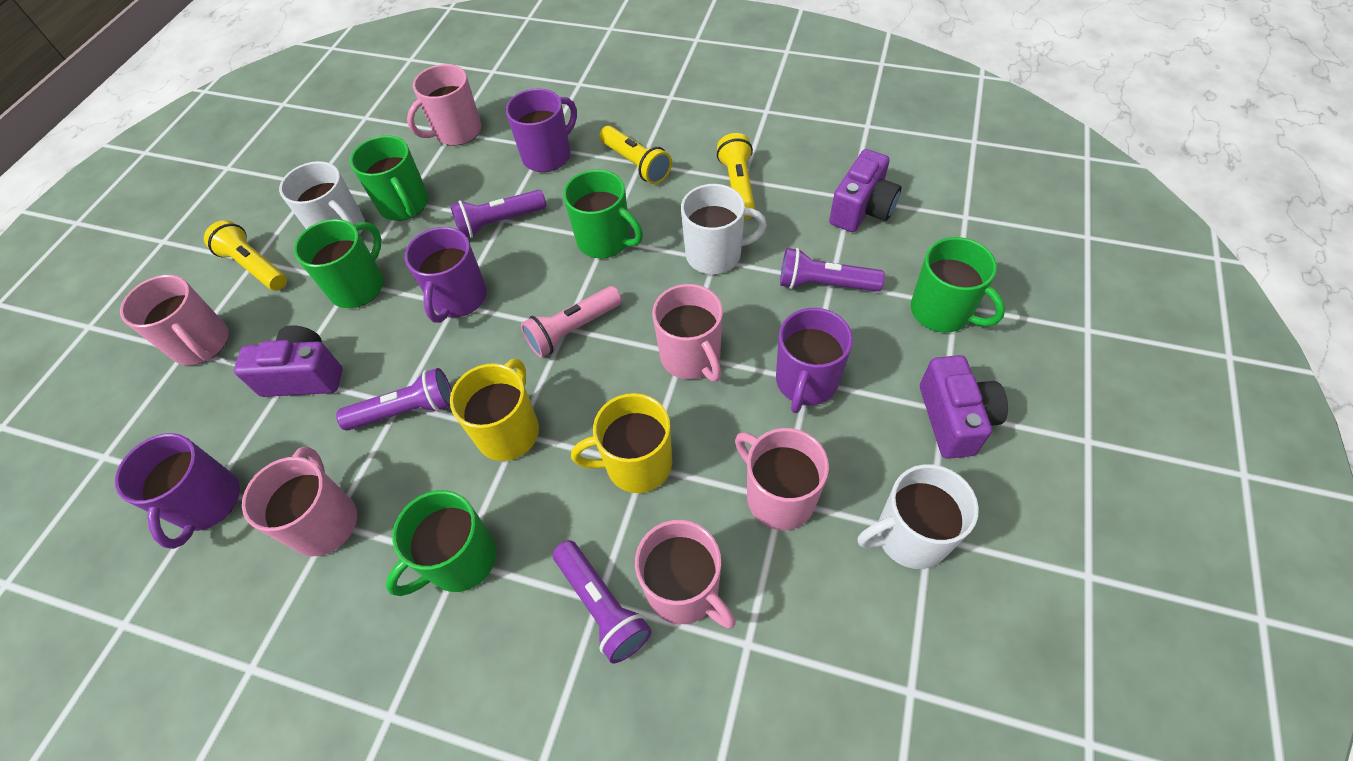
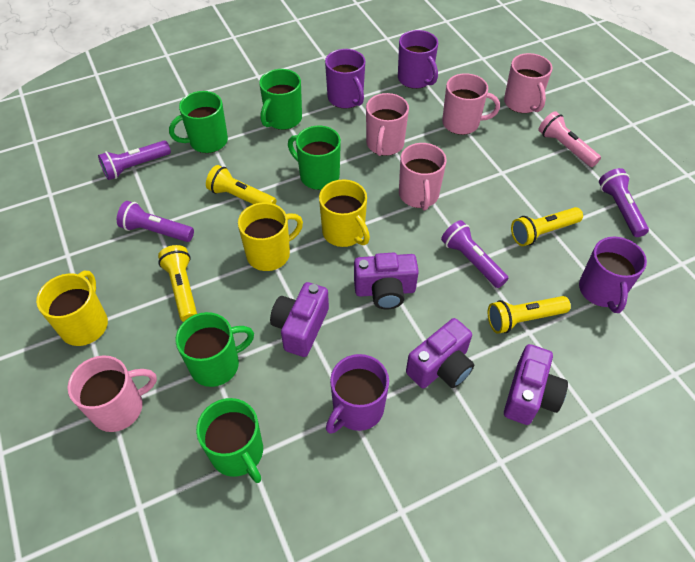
pink mug: 6 -> 5
purple camera: 3 -> 4
white mug: 3 -> 0
yellow flashlight: 3 -> 4
yellow mug: 2 -> 3

